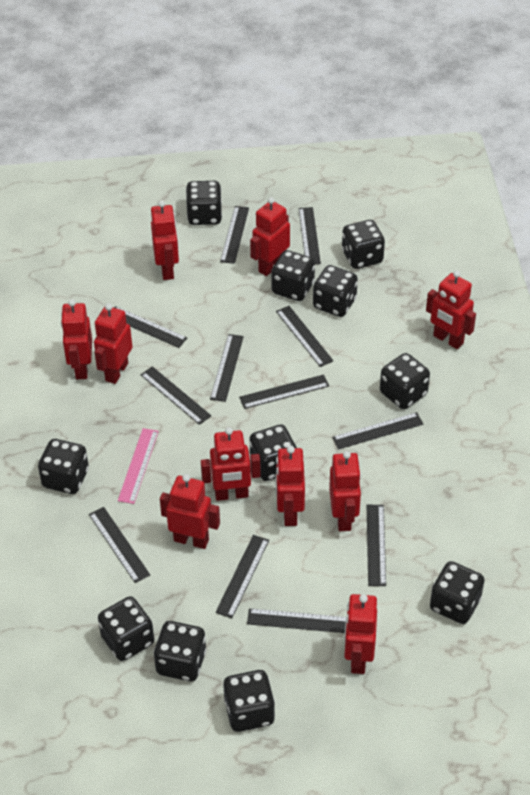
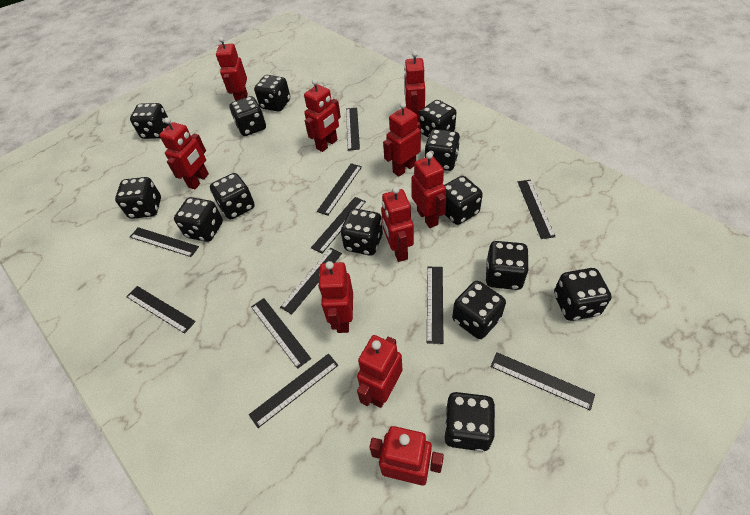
black dice: 11 -> 14
black ruler: 12 -> 11
pink ruler: 1 -> 0

